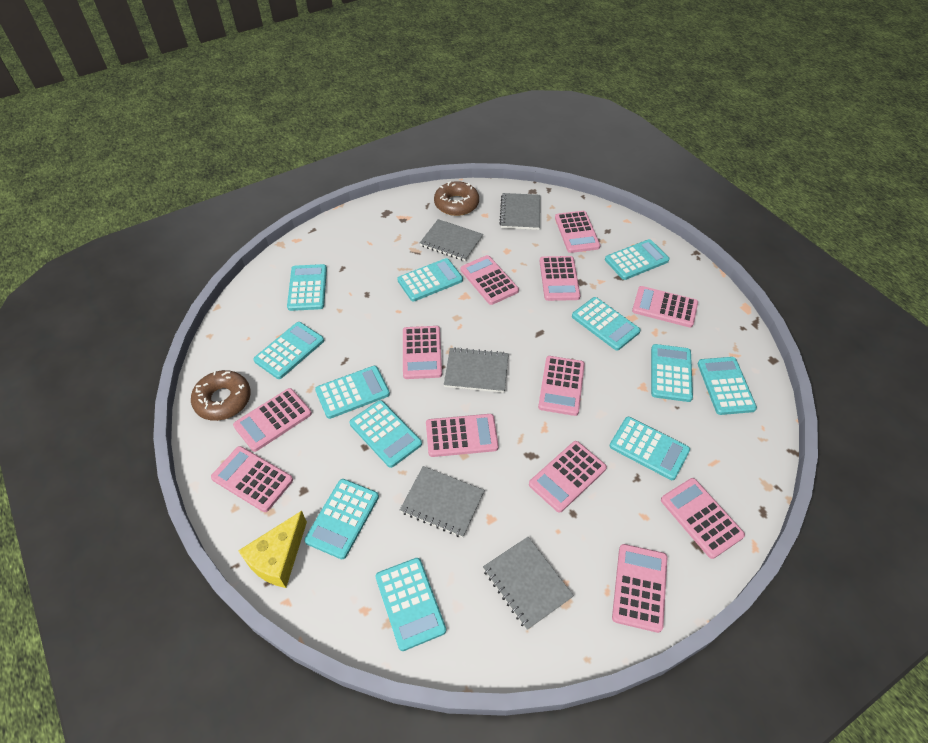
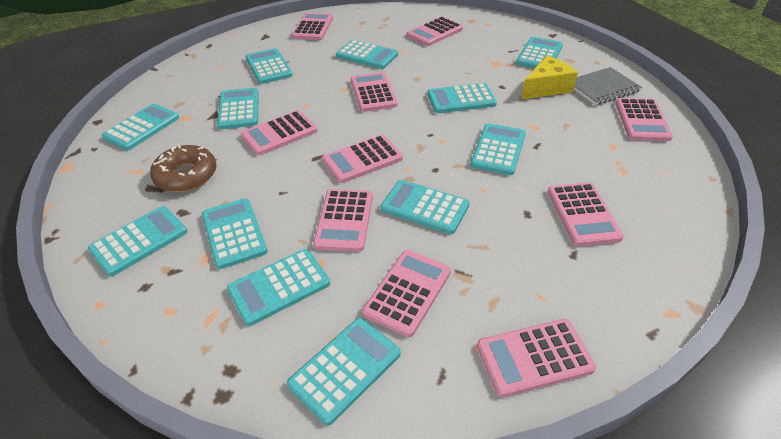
brown donut: 2 -> 1
grey notebook: 5 -> 1
pink calculator: 12 -> 10

